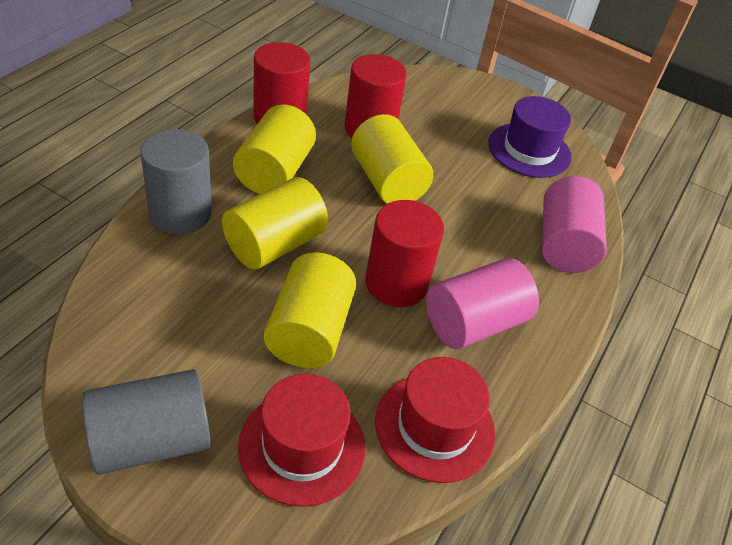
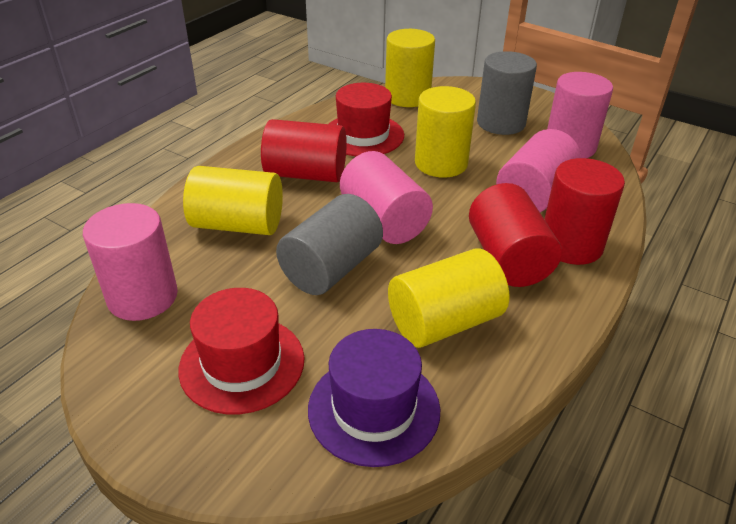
pink cylinder: 2 -> 4

